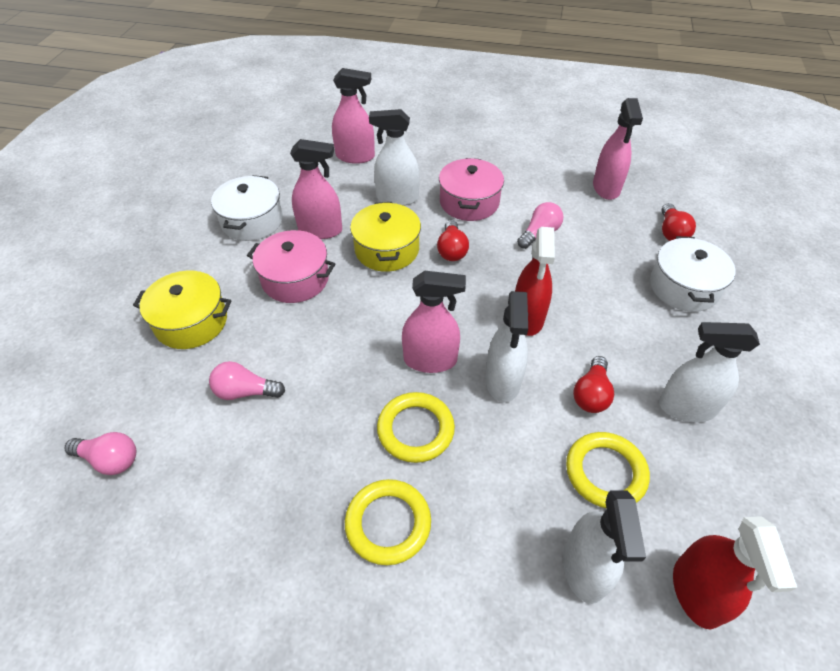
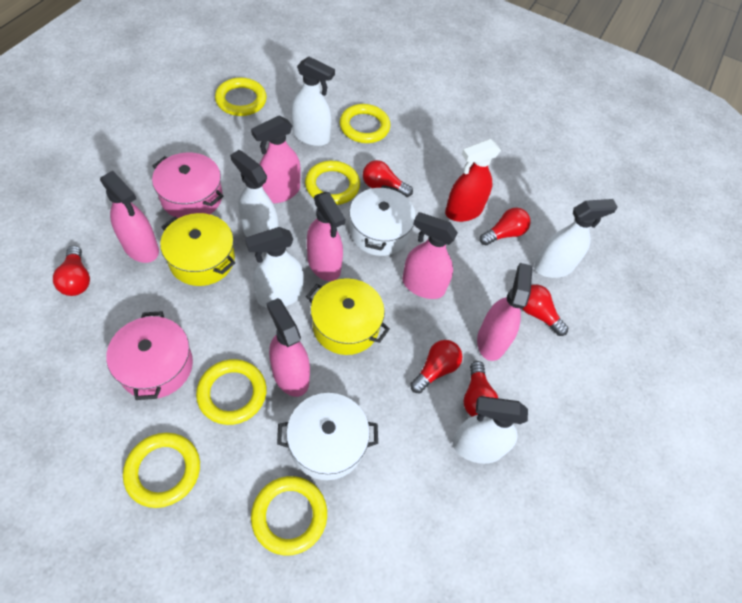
pink light bulb: 3 -> 0
pink spray bottle: 4 -> 6
red light bulb: 3 -> 6
red spray bottle: 2 -> 1
white spray bottle: 4 -> 5
yellow ring: 3 -> 6

